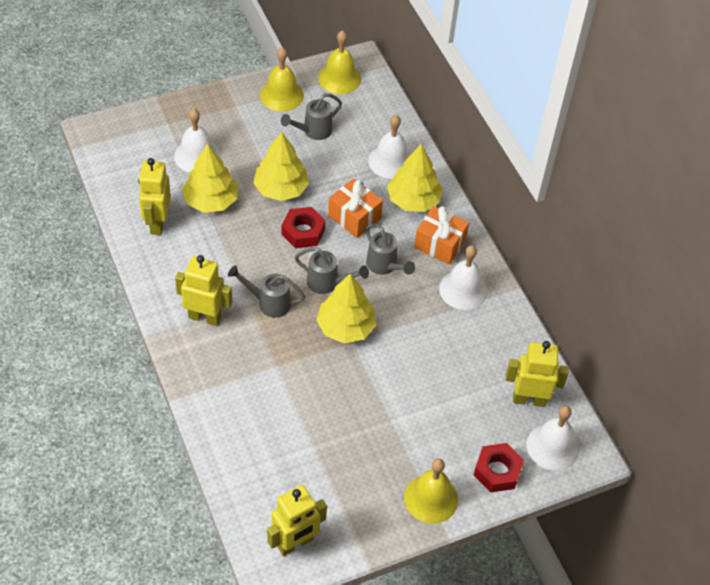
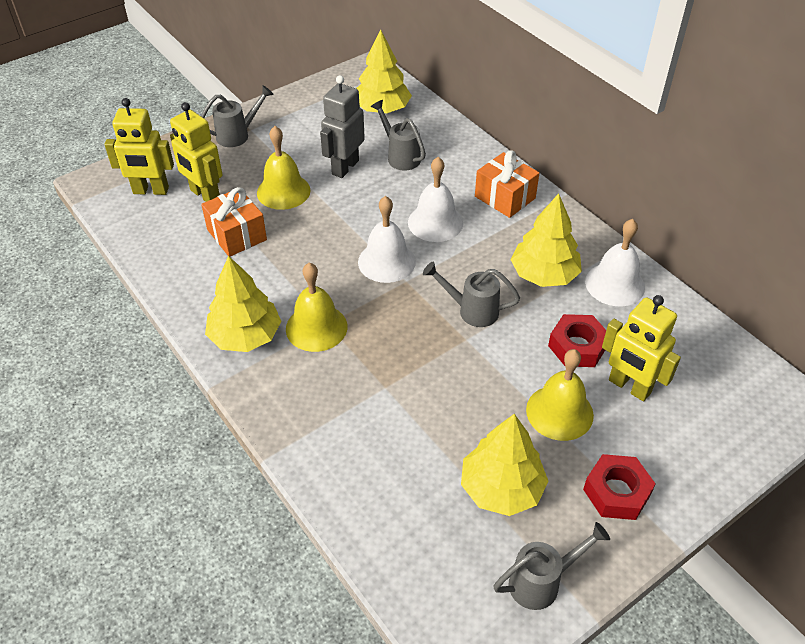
grey robot: 0 -> 1
white bell: 4 -> 3
yellow robot: 4 -> 3

